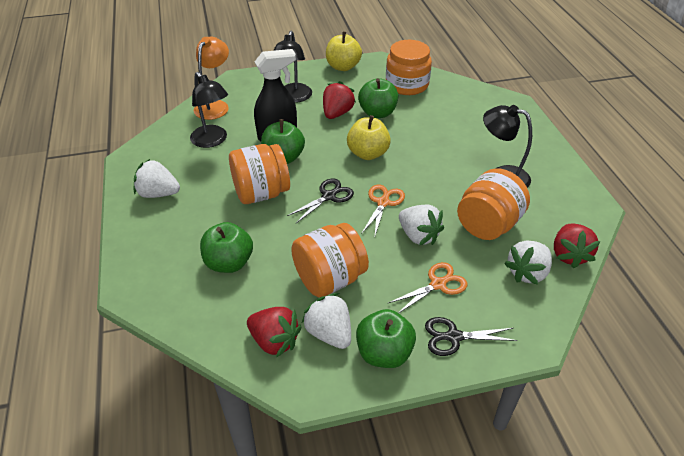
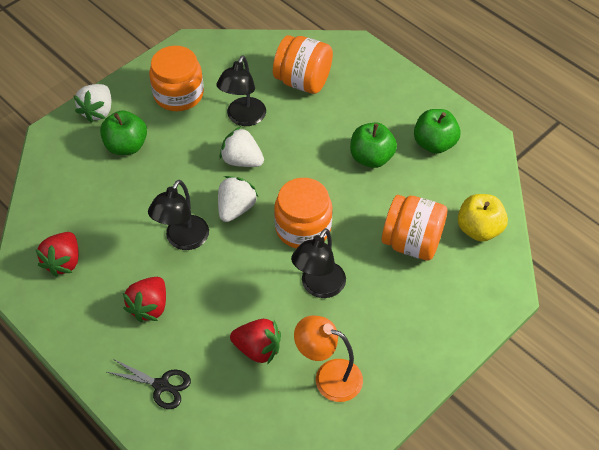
black scissors: 2 -> 1
black spray bottle: 1 -> 0
green apple: 4 -> 3
orange scissors: 2 -> 0
white strawberry: 4 -> 3
yellow apple: 2 -> 1

